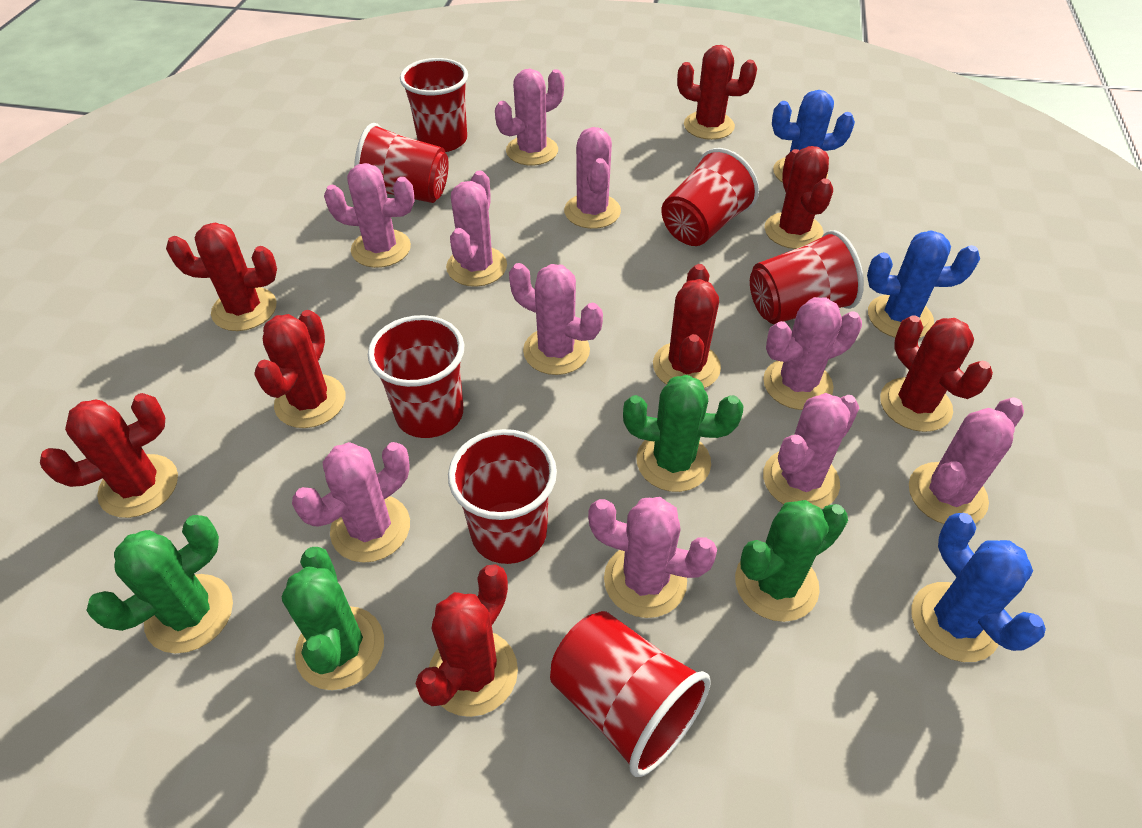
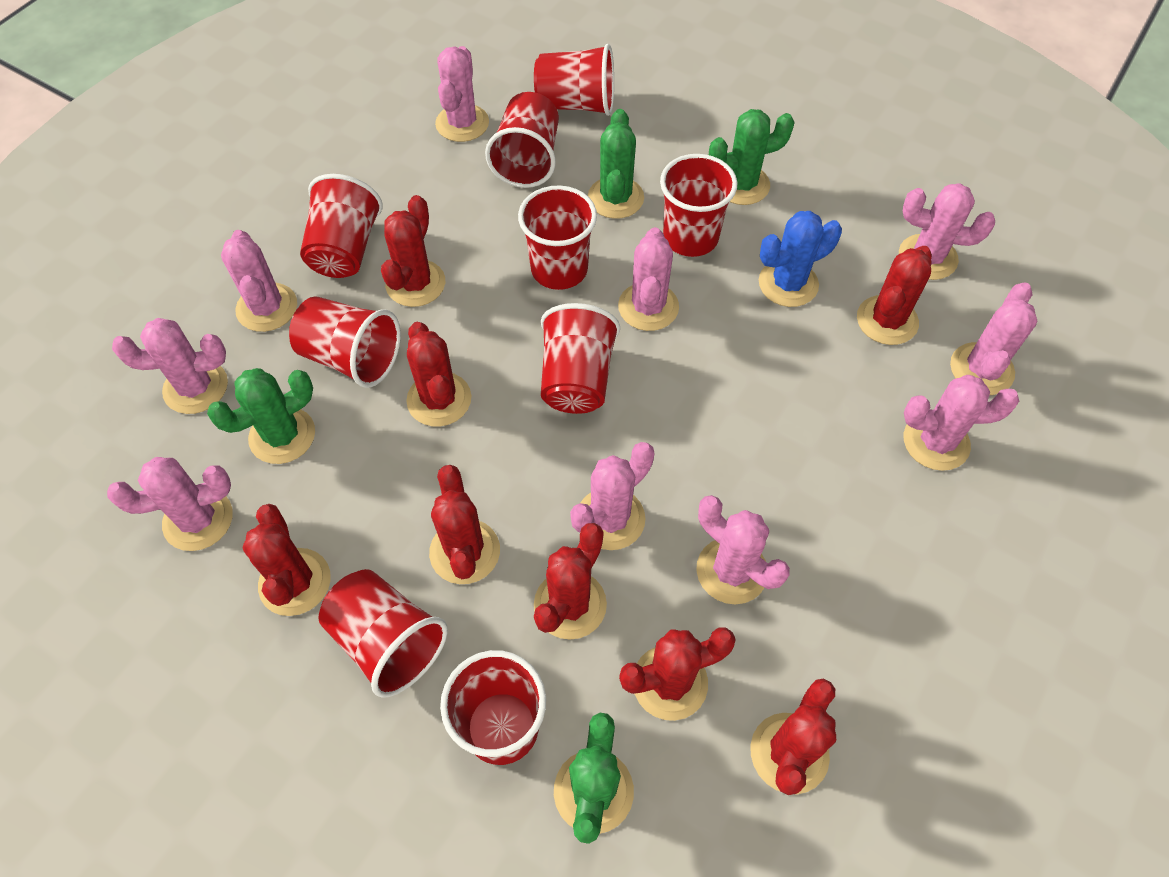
blue cactus: 3 -> 1
red cup: 7 -> 9

